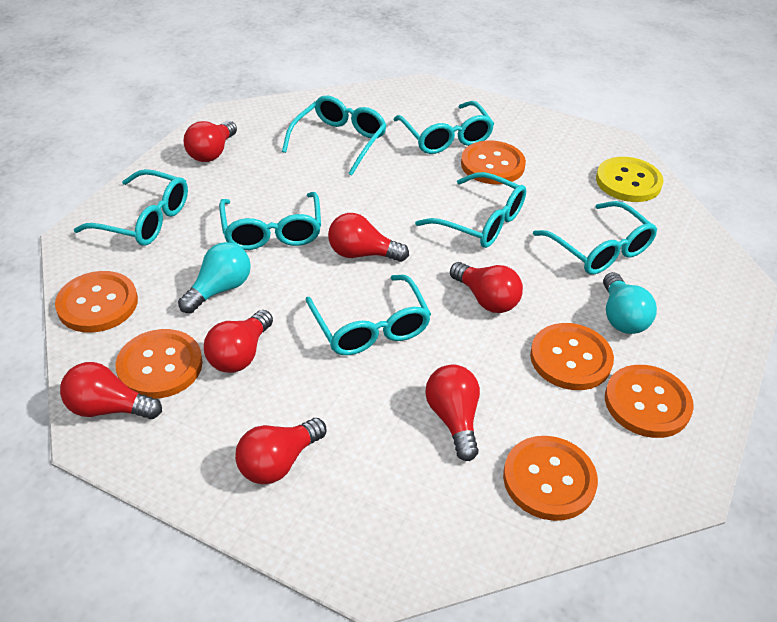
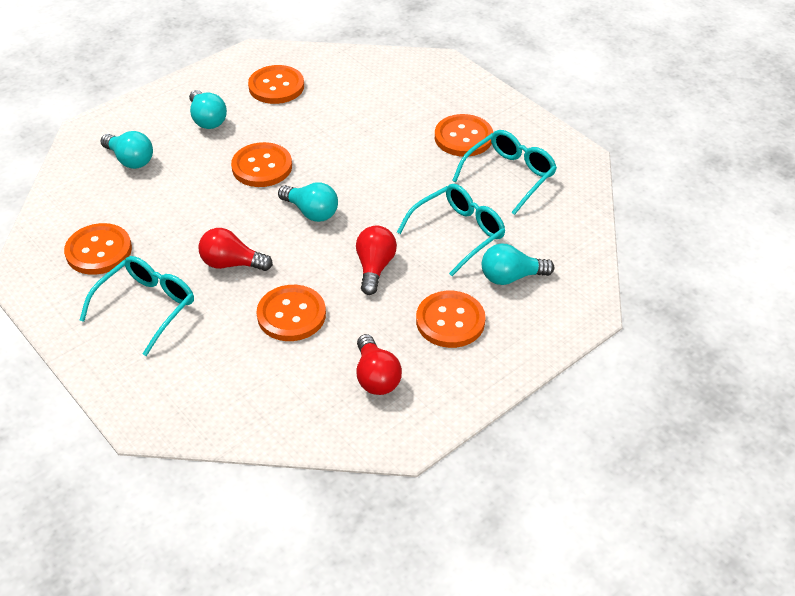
red light bulb: 7 -> 3
turquoise glasses: 7 -> 3
turquoise light bulb: 2 -> 4
yellow button: 1 -> 0

